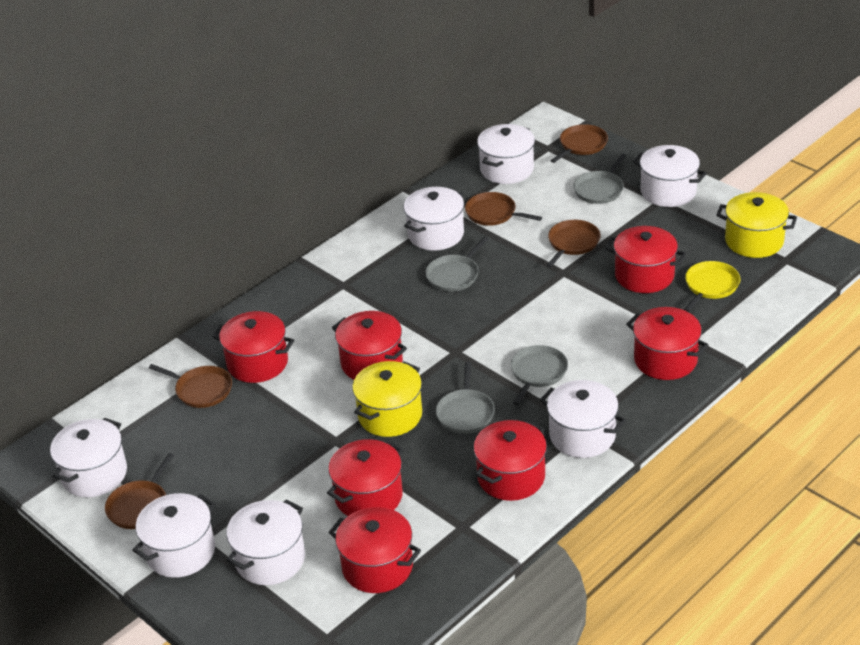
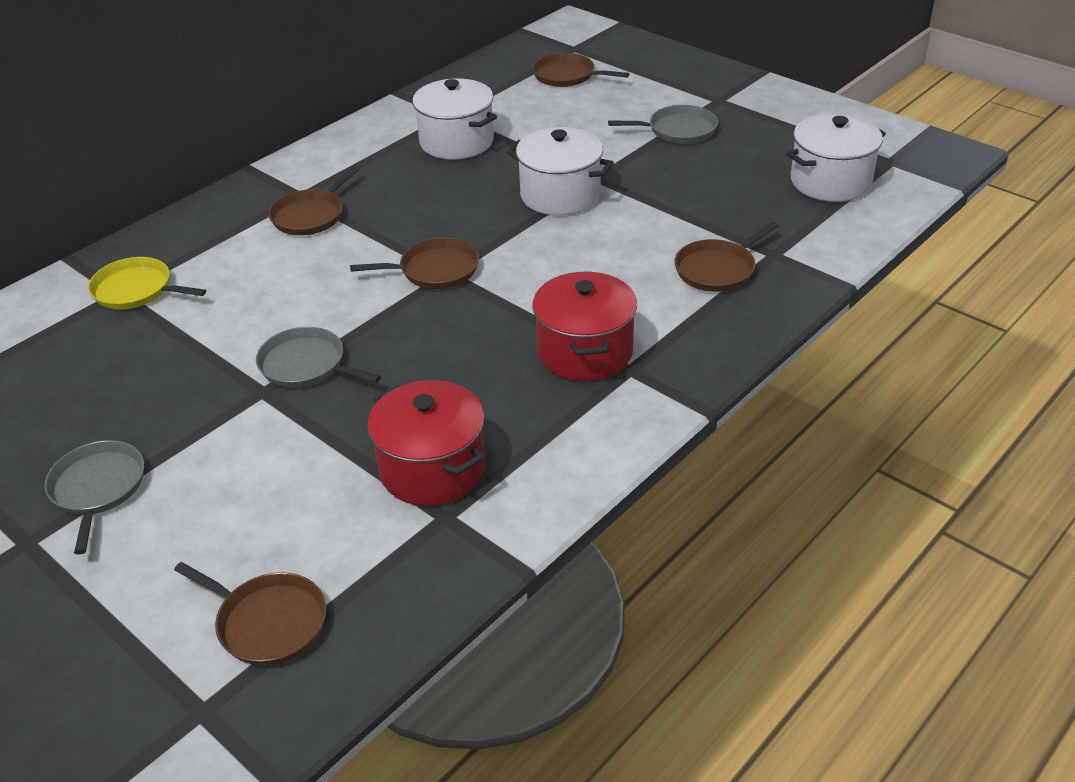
grey pan: 4 -> 3
red pot: 7 -> 2
white pot: 7 -> 3
yellow pot: 2 -> 0

